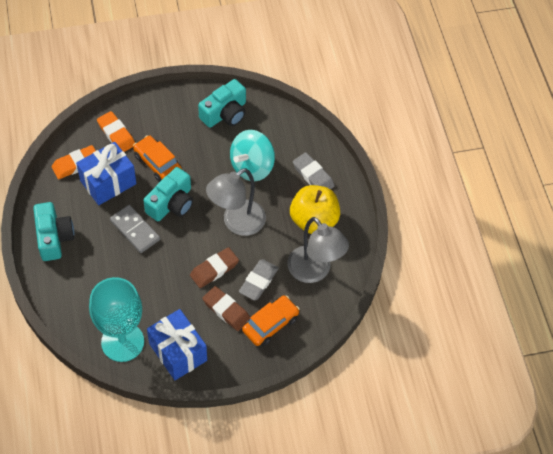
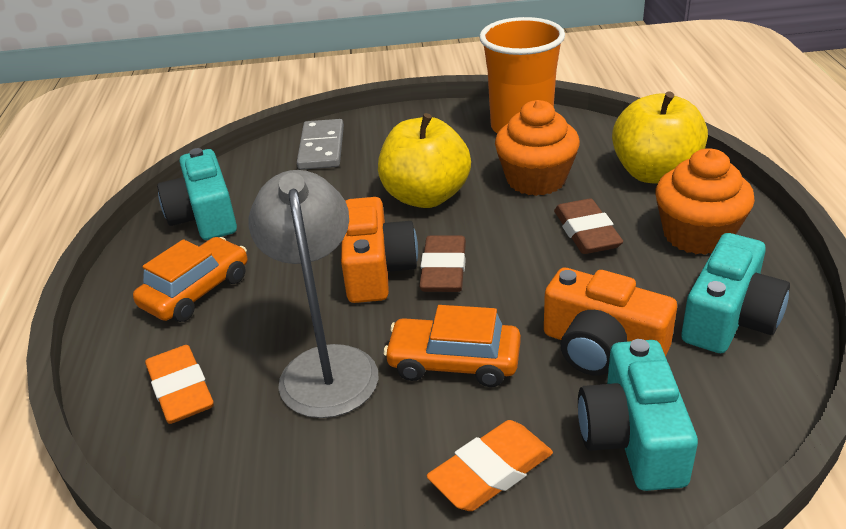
blue gift: 2 -> 0
grey eraser: 2 -> 0
grey lamp: 2 -> 1
orange camera: 0 -> 2
orange cup: 0 -> 1
orange cupcake: 0 -> 2
turquoise goblet: 1 -> 0
turquoise spinning top: 1 -> 0
yellow apple: 1 -> 2

